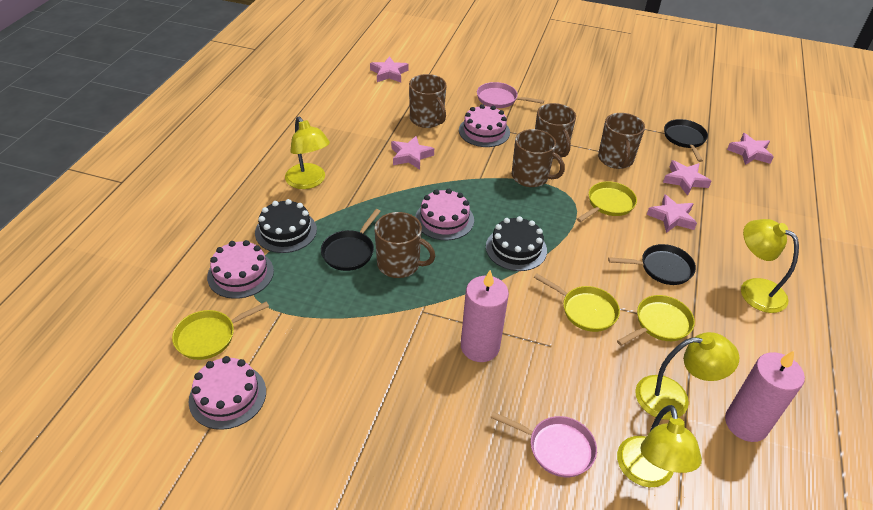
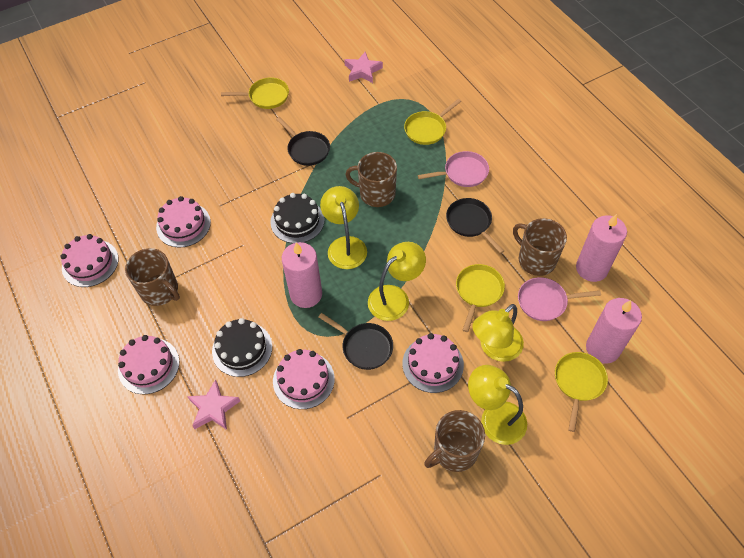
brown mug: 5 -> 4
pink cake: 4 -> 5
pink candle: 2 -> 3
pink star: 5 -> 2

